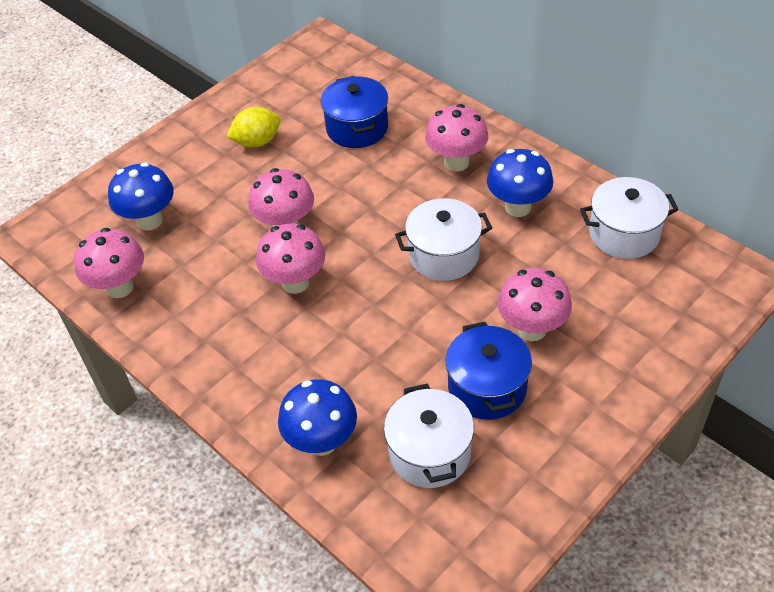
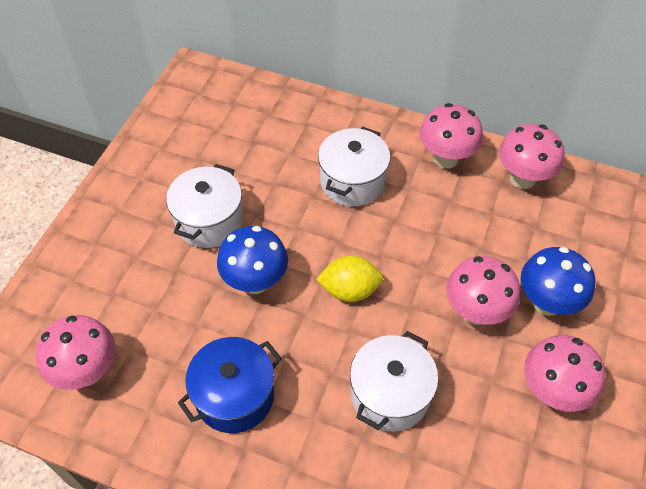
blue mushroom: 3 -> 2
blue pot: 2 -> 1

